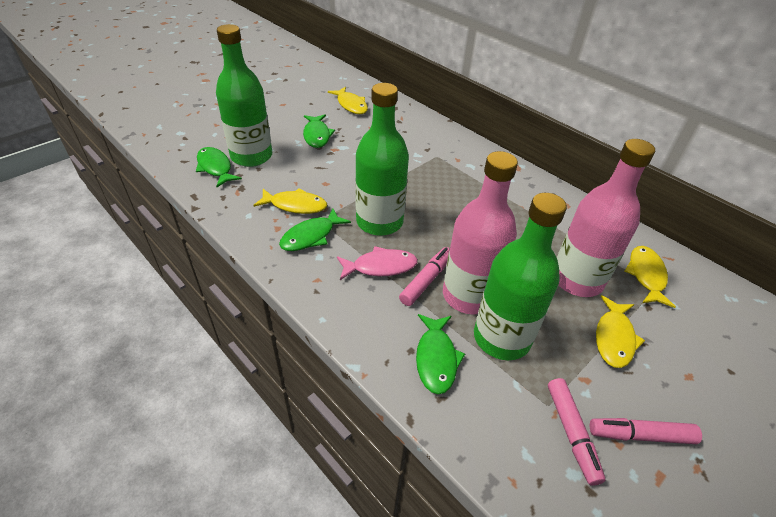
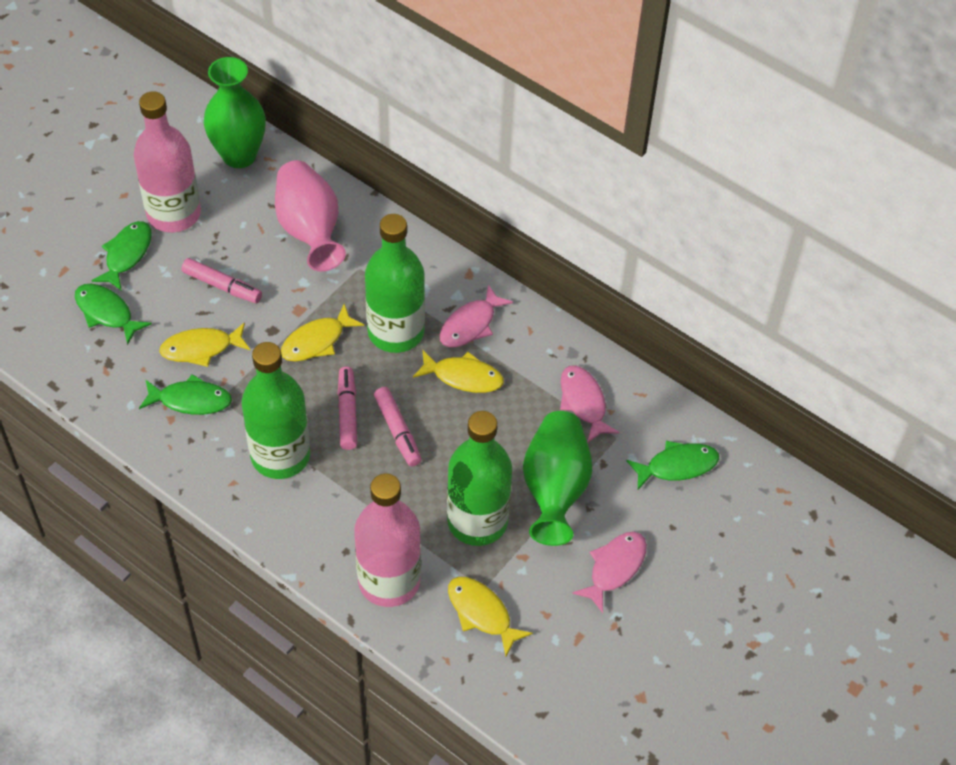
green vase: 0 -> 2
pink fish: 1 -> 3
pink vase: 0 -> 1

